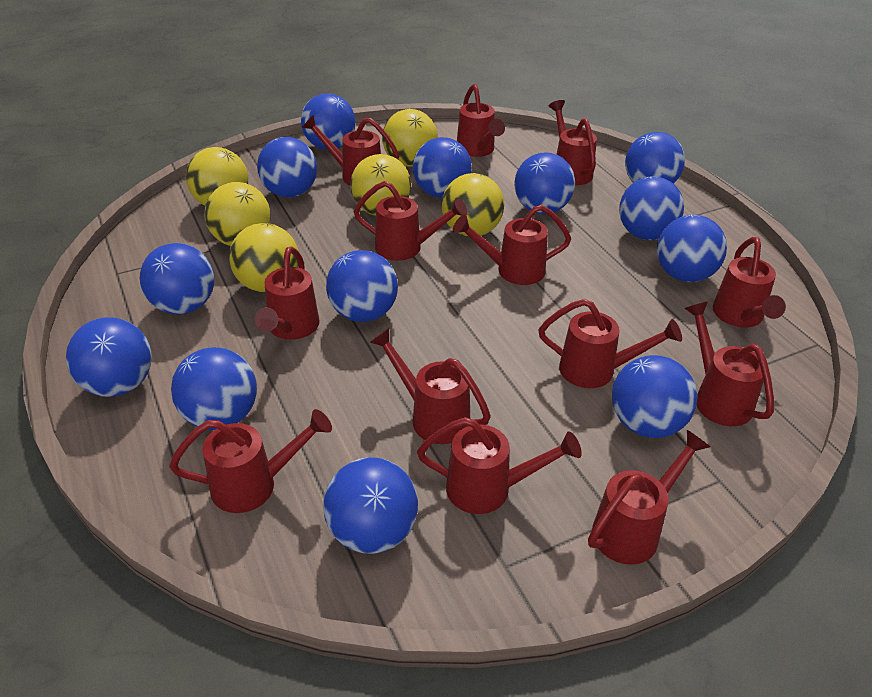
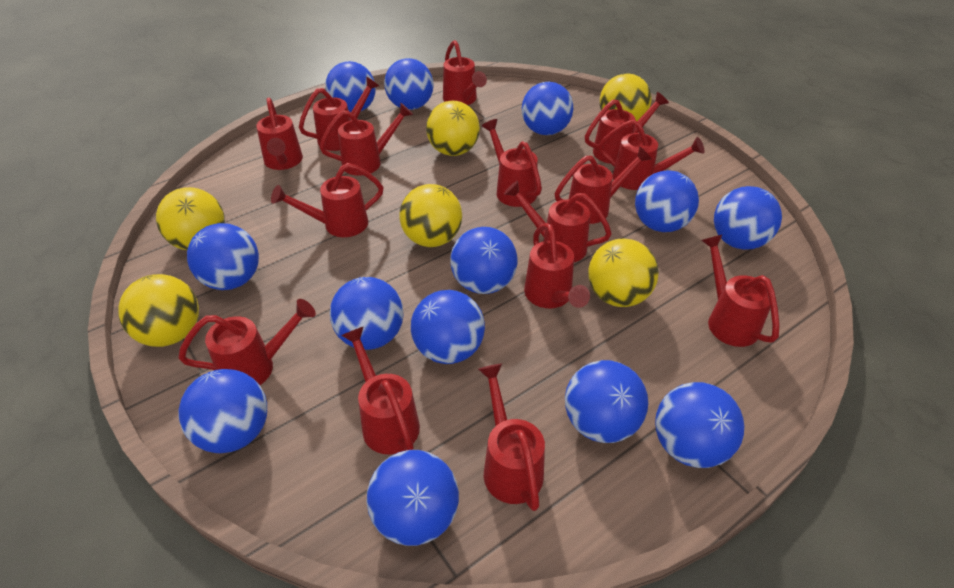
red watering can: 13 -> 15

